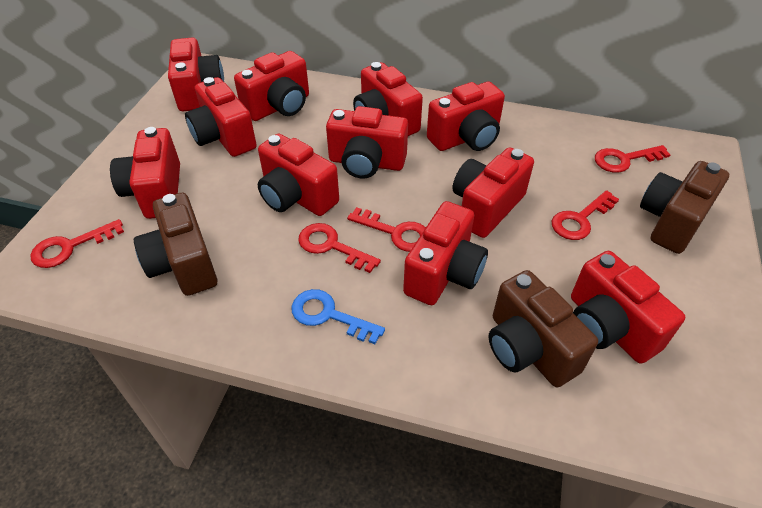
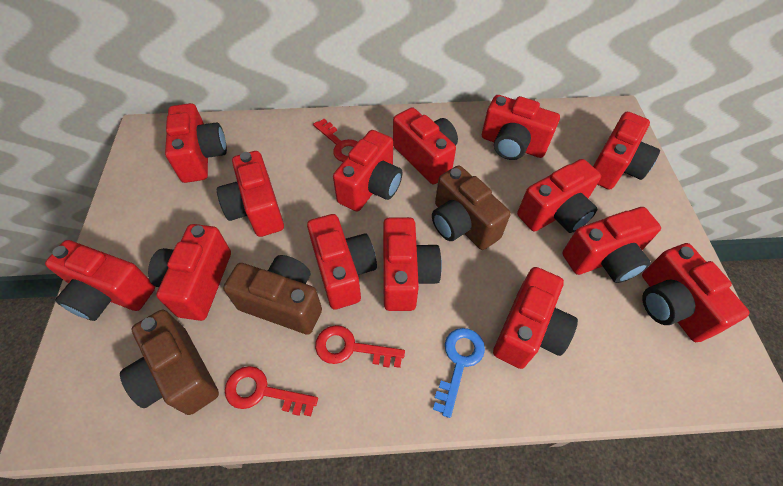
red camera: 11 -> 14
red key: 5 -> 3

